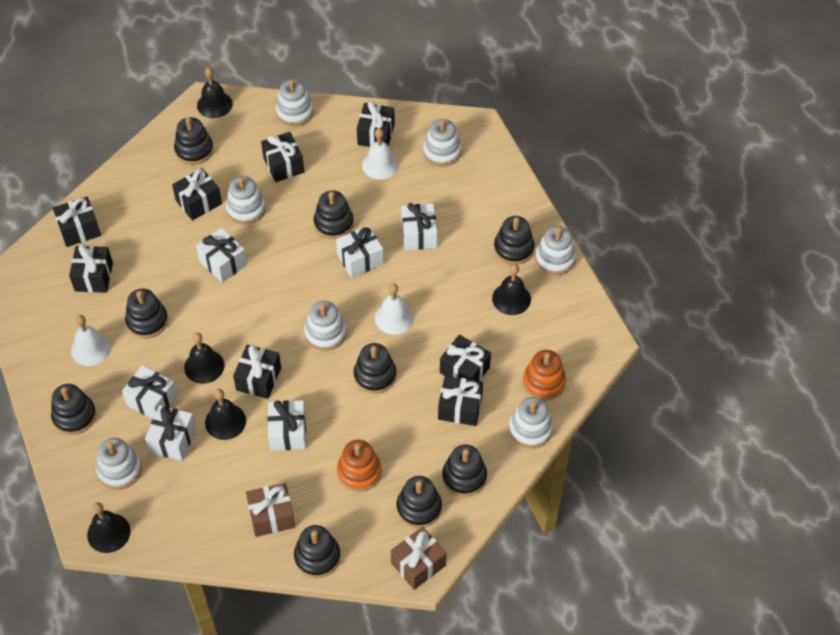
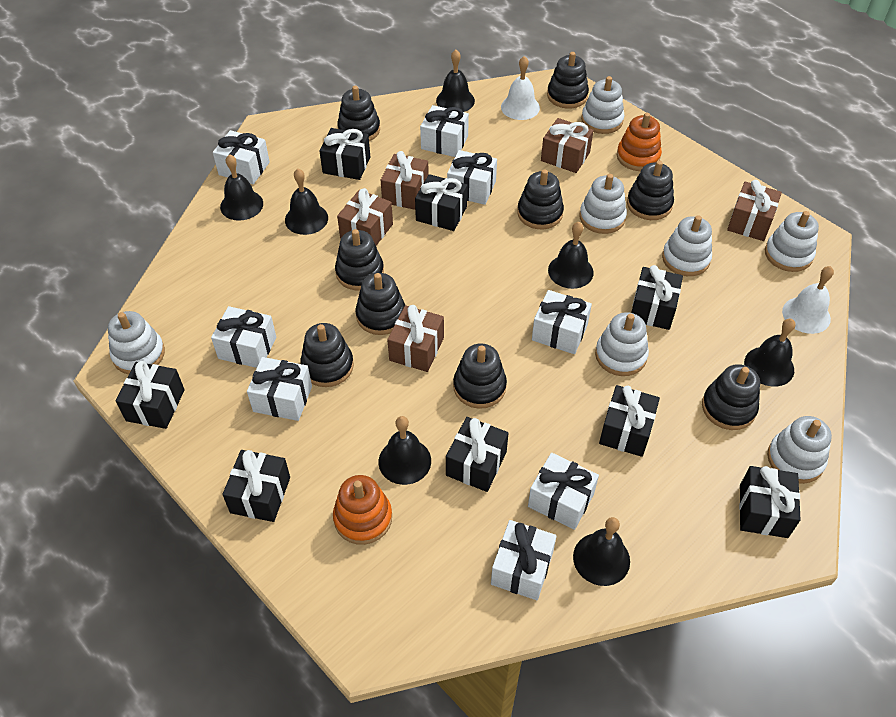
black bell: 5 -> 7
brown gift: 2 -> 5
white bell: 3 -> 2
white gift: 6 -> 8

